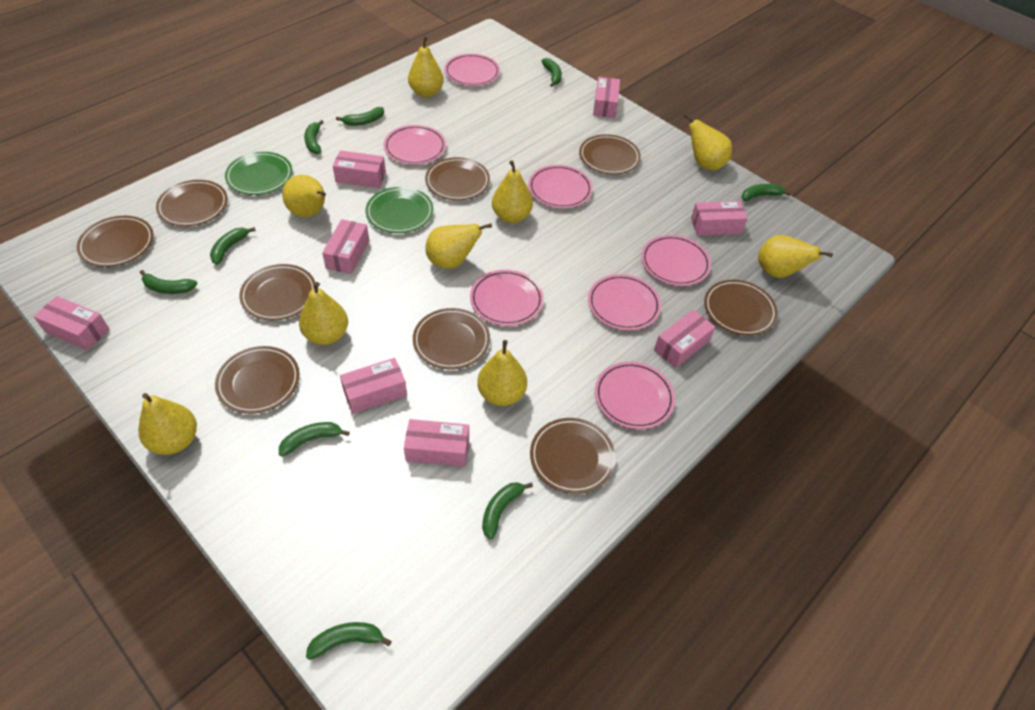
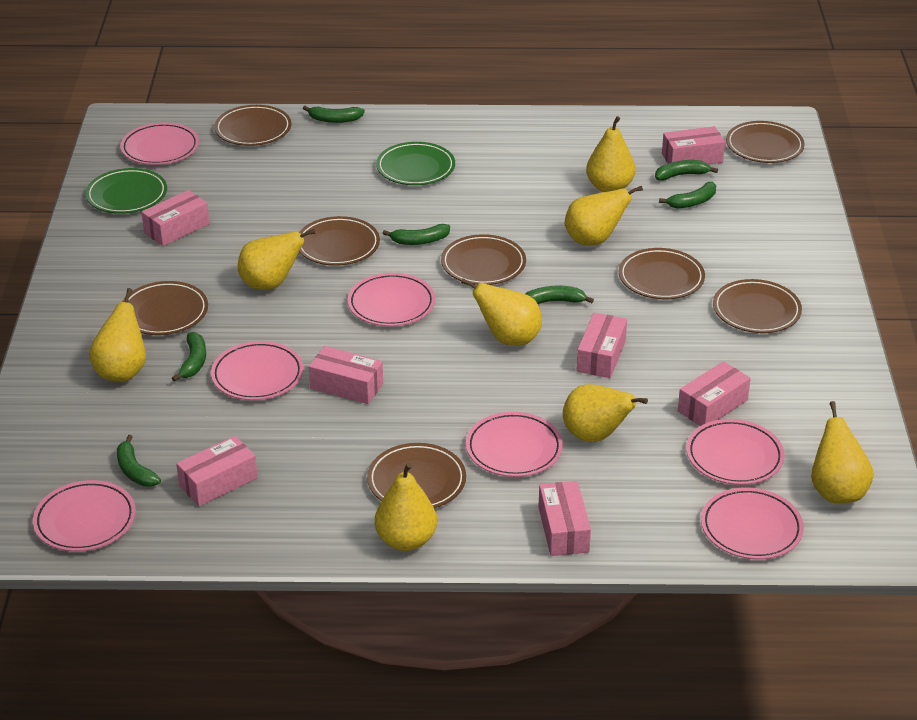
brown plate: 9 -> 8
green banana: 9 -> 7
pink box: 8 -> 7
yellow pear: 9 -> 8

